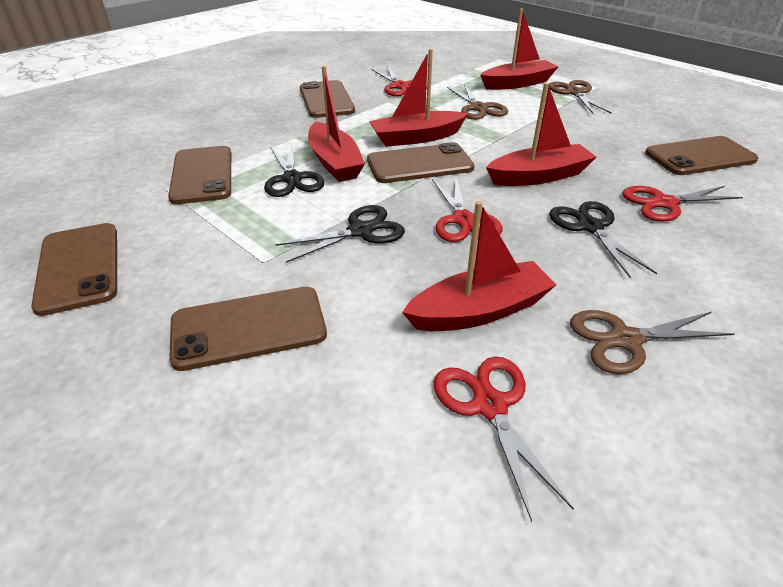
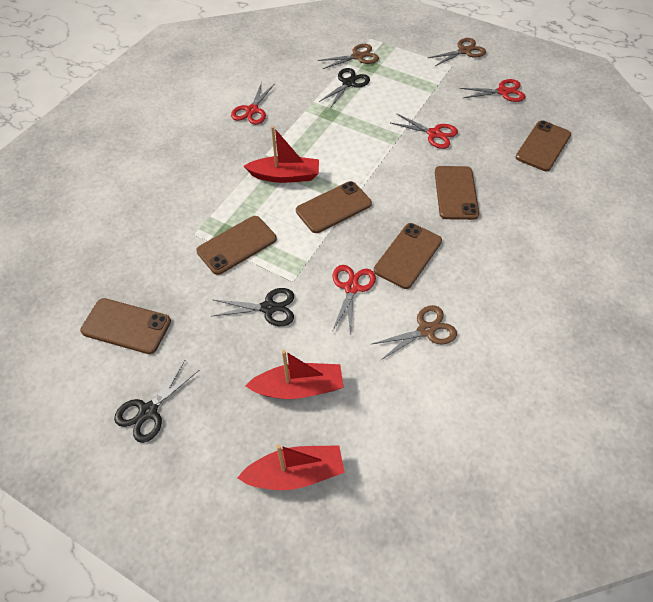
red boat: 5 -> 3

